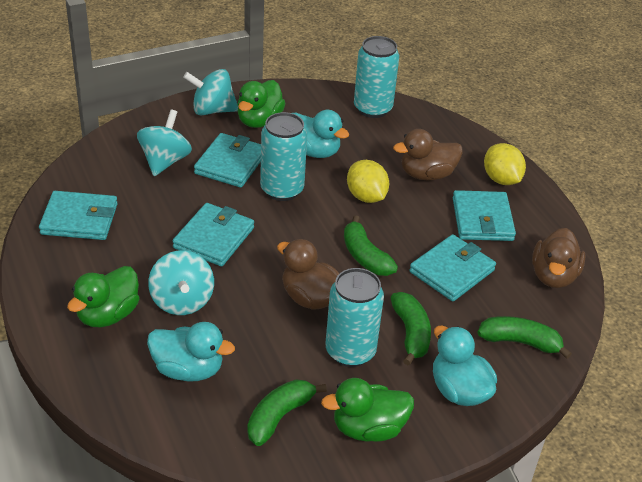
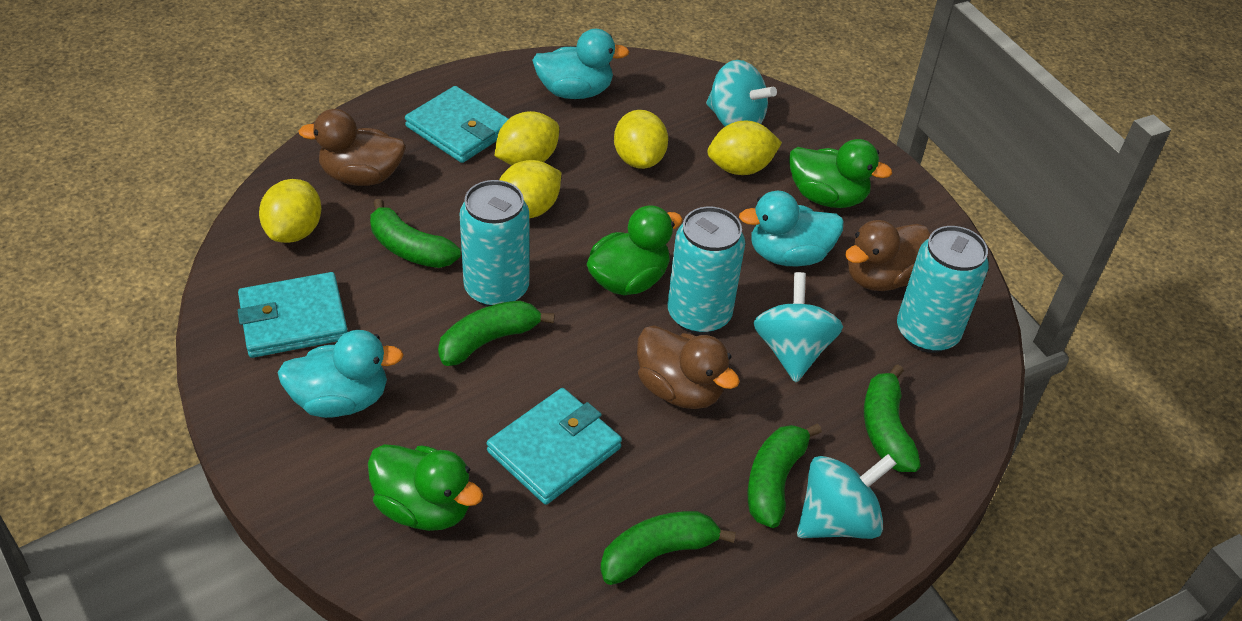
green banana: 4 -> 5
turquoise wallet: 5 -> 3
yellow lemon: 2 -> 5

